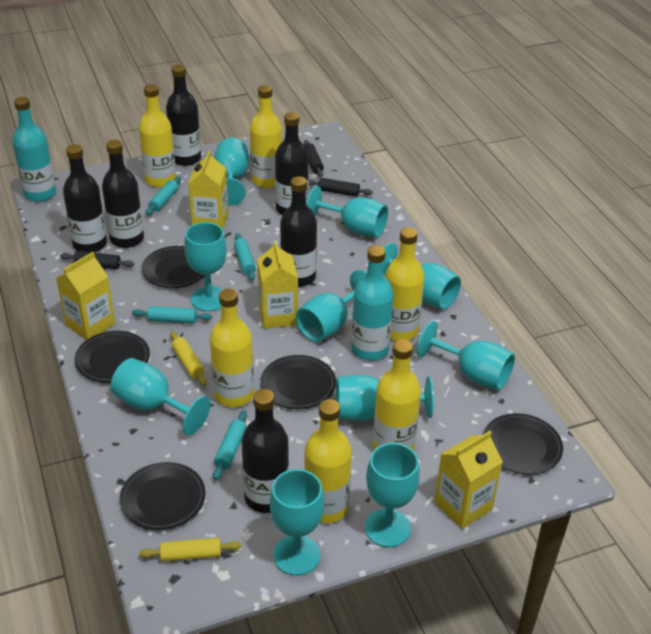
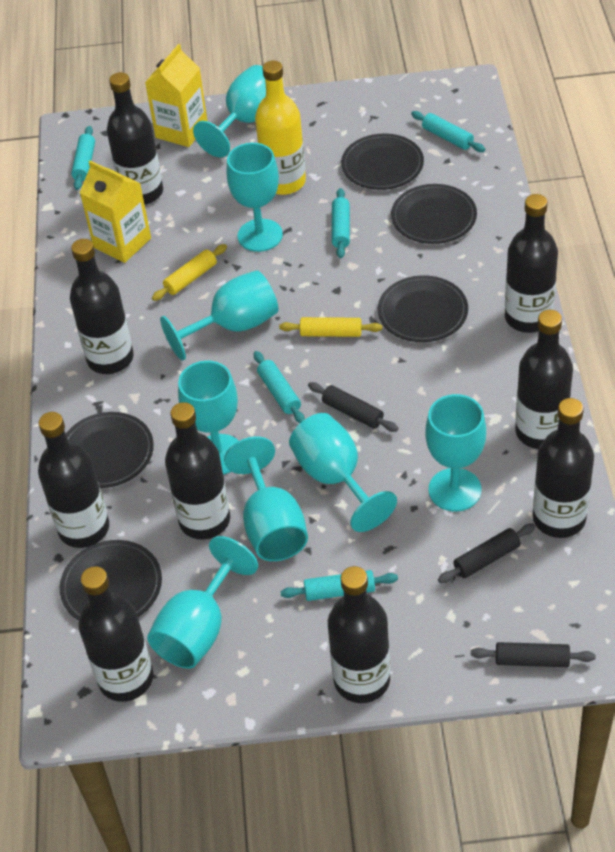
black bottle: 6 -> 9
turquoise bottle: 2 -> 0
turquoise goblet: 10 -> 8
turquoise rolling pin: 4 -> 5
yellow bottle: 6 -> 1
yellow carton: 4 -> 2

